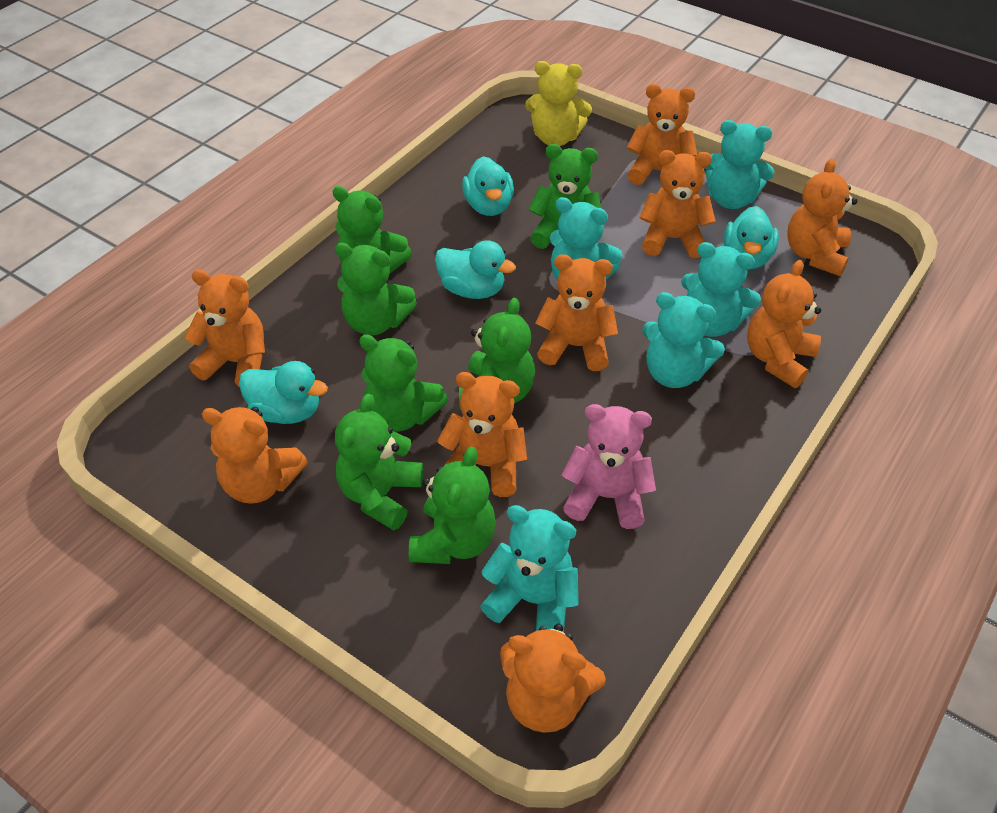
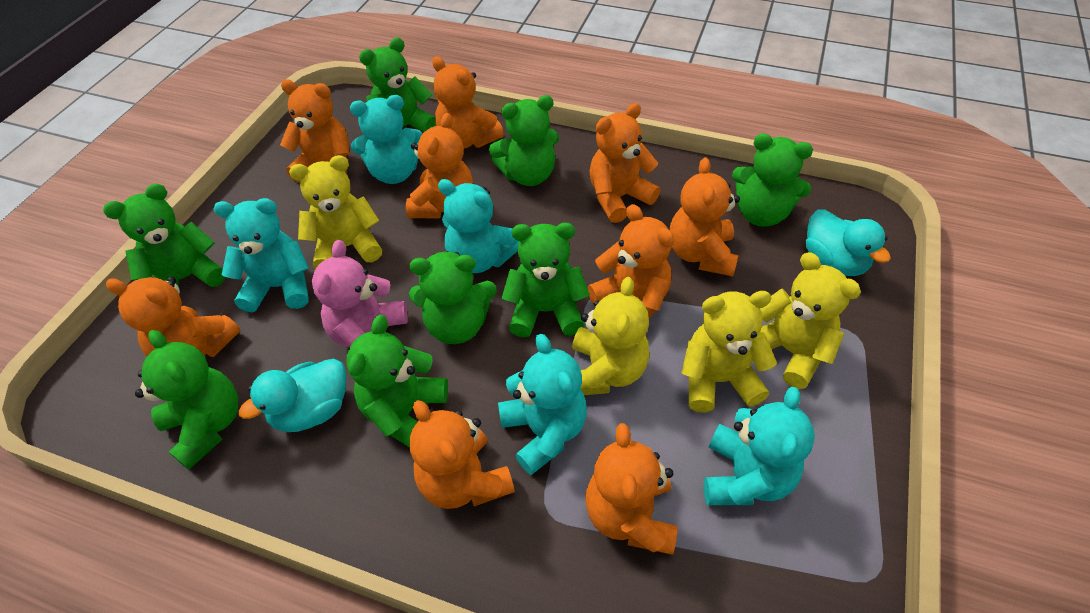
green teddy bear: 7 -> 8
turquoise duck: 4 -> 2
yellow teddy bear: 1 -> 4

